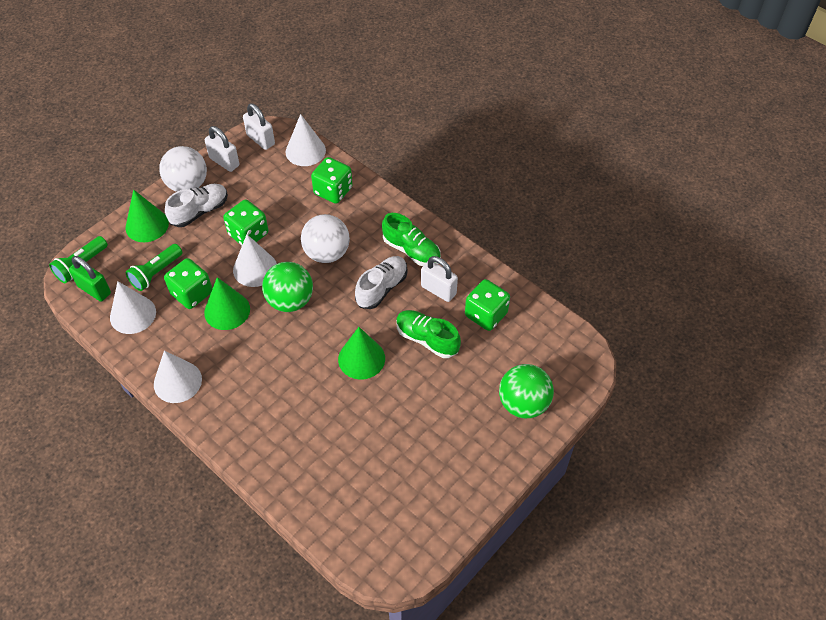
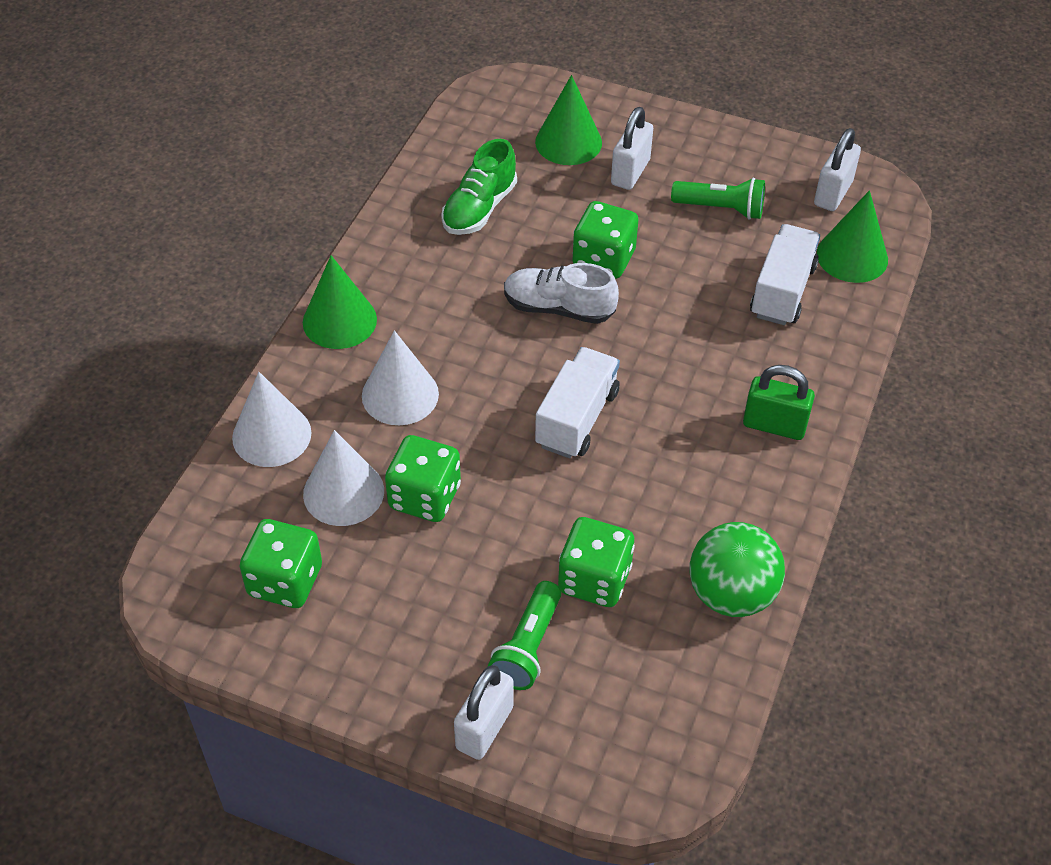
green ball: 2 -> 1
green shoe: 2 -> 1
white ball: 2 -> 0
white cone: 4 -> 3
white shoe: 2 -> 1
white truck: 0 -> 2

